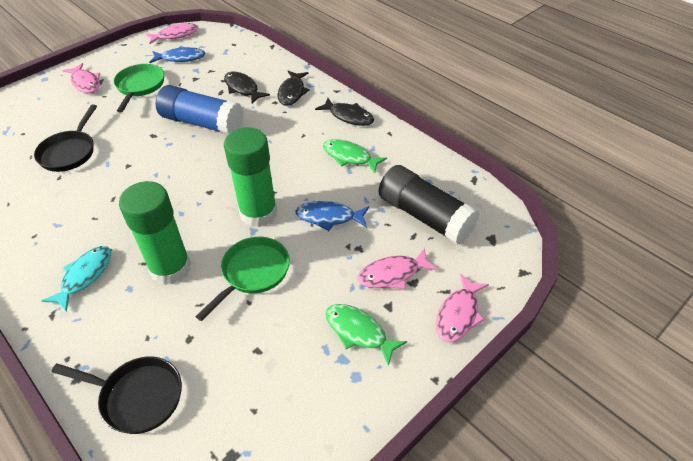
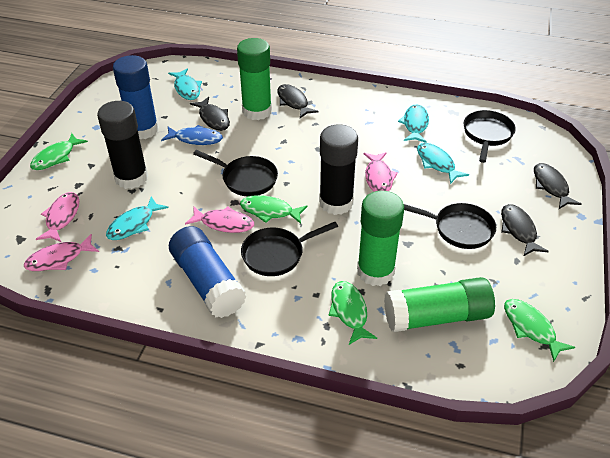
black fish: 3 -> 4
black glue stick: 1 -> 2
black pan: 2 -> 4
blue fish: 2 -> 1
blue glue stick: 1 -> 2
green fish: 2 -> 4
green glue stick: 2 -> 3
green pan: 2 -> 0
turquoise fish: 1 -> 4

